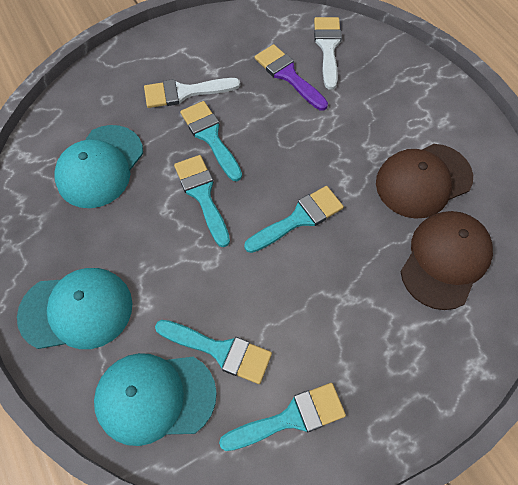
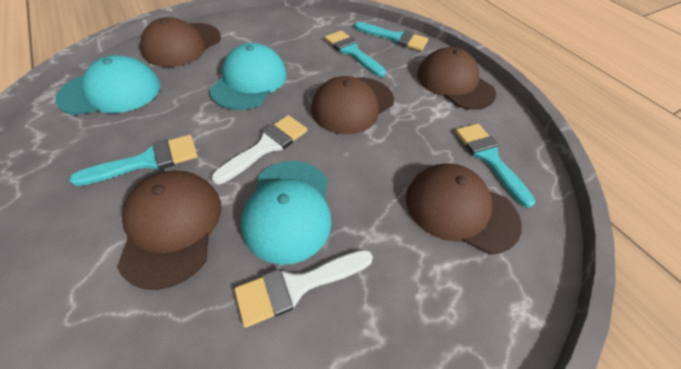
brown cap: 2 -> 5
purple brush: 1 -> 0
turquoise brush: 5 -> 4

